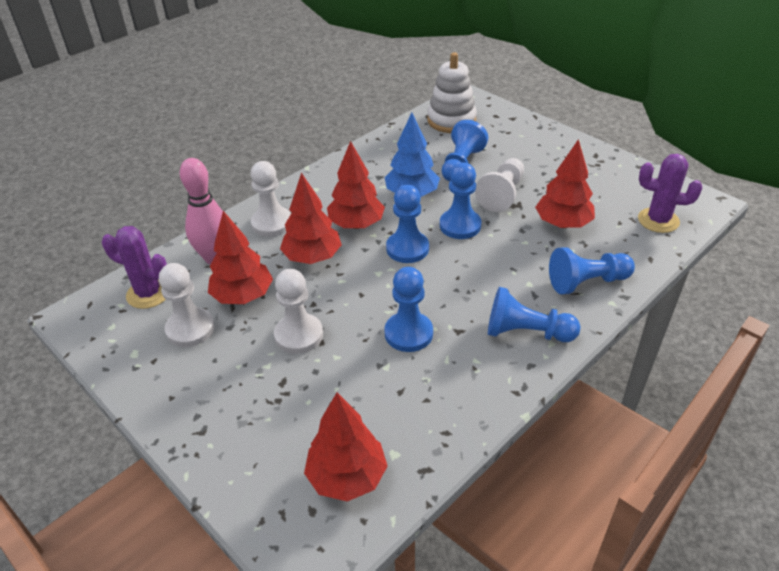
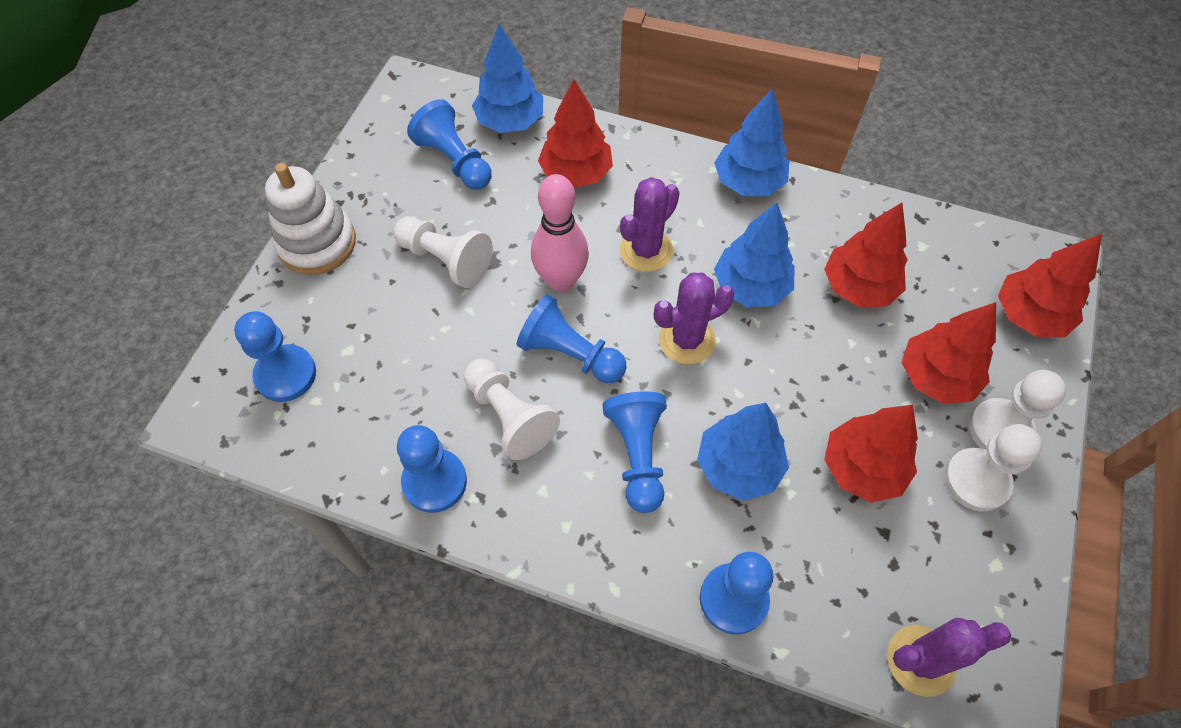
blue tree: 1 -> 4
purple cactus: 2 -> 3

